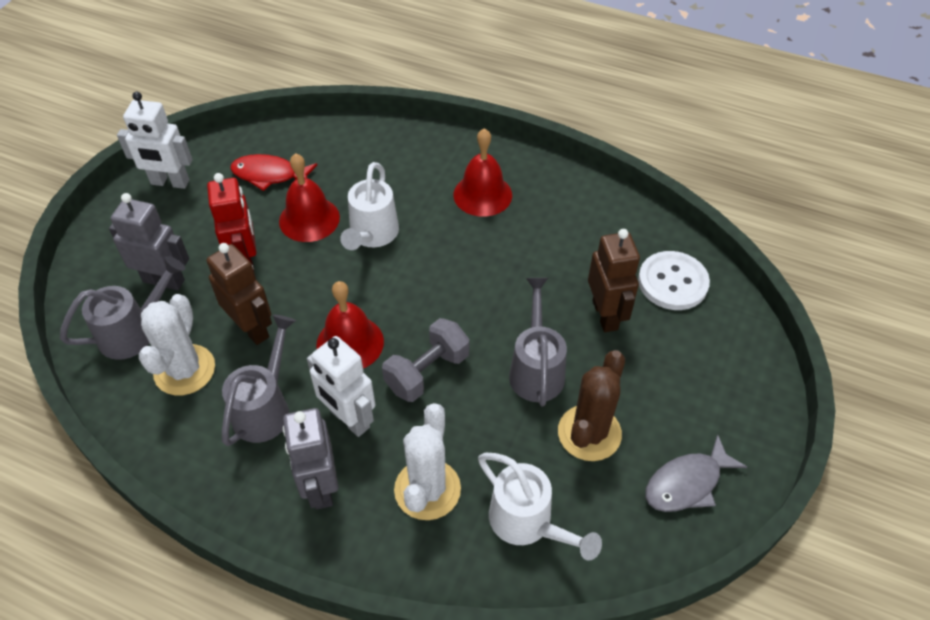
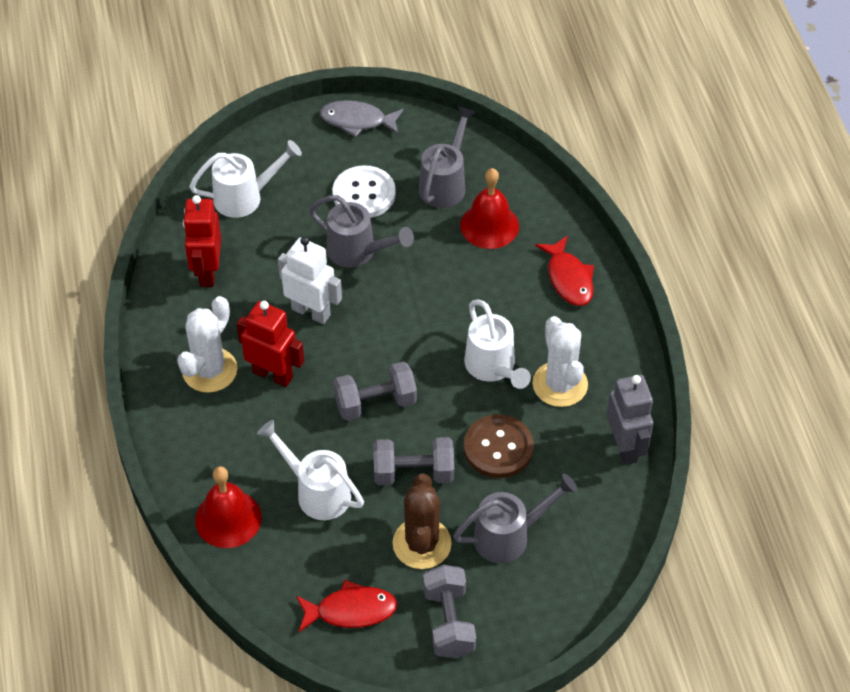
brown button: 0 -> 1
brown robot: 2 -> 0
grey dumbbell: 1 -> 3
grey robot: 2 -> 1
red bell: 3 -> 2
red fish: 1 -> 2
red robot: 1 -> 2
white robot: 2 -> 1
white watering can: 2 -> 3

